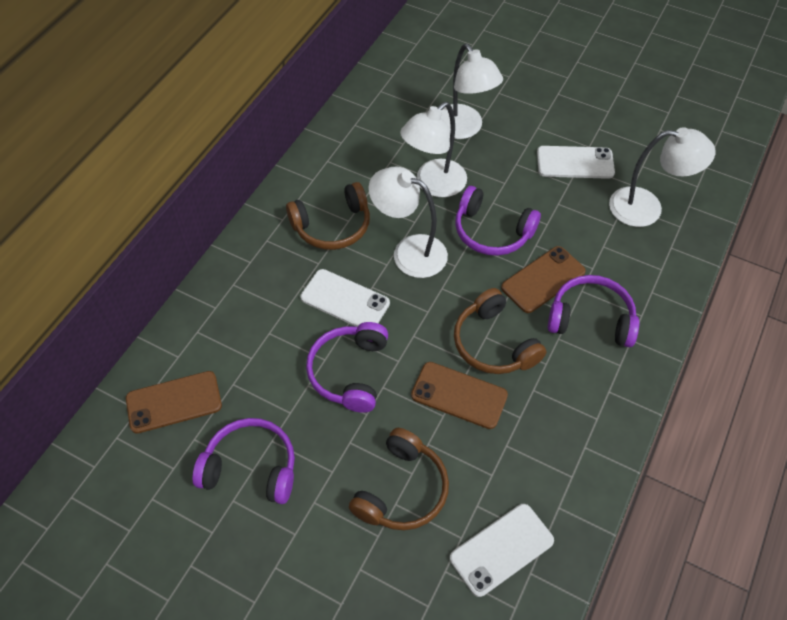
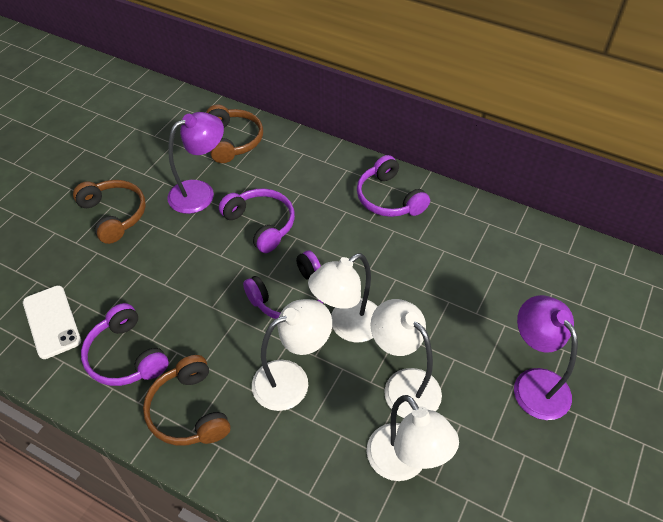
brown phone: 3 -> 0
purple lamp: 0 -> 2
white phone: 3 -> 1

